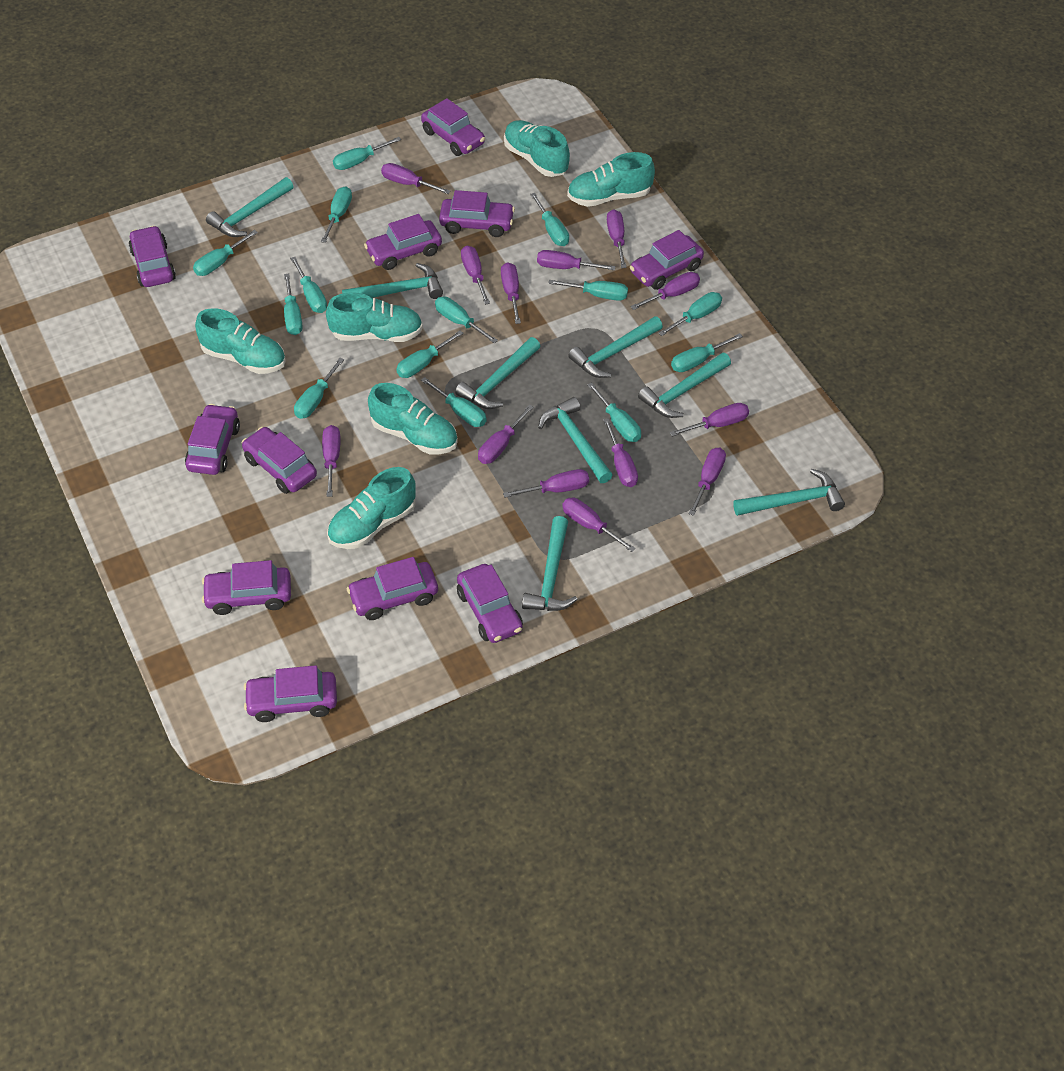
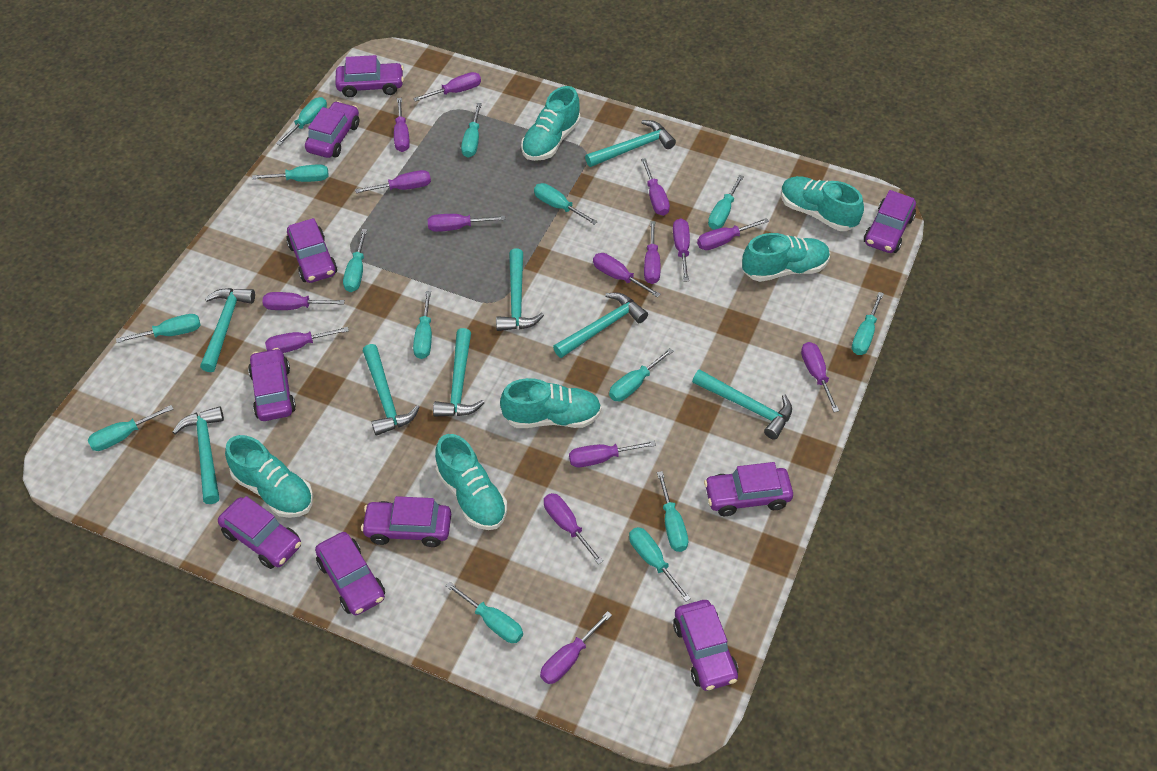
purple car: 11 -> 10
purple screwdriver: 13 -> 15

